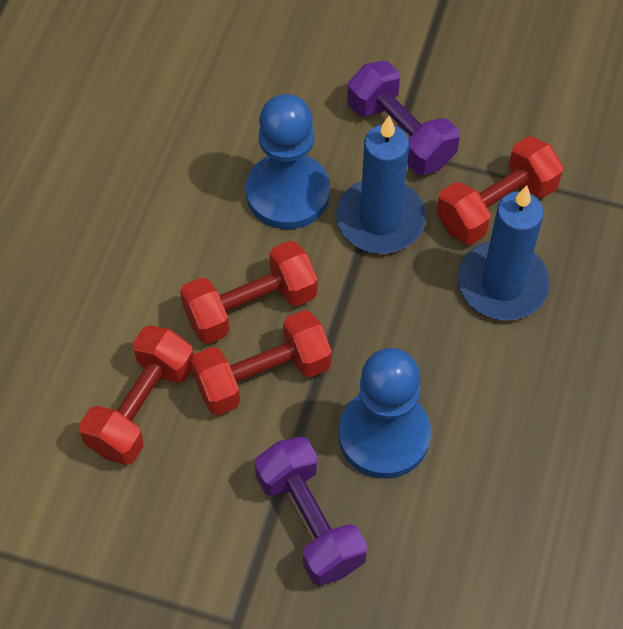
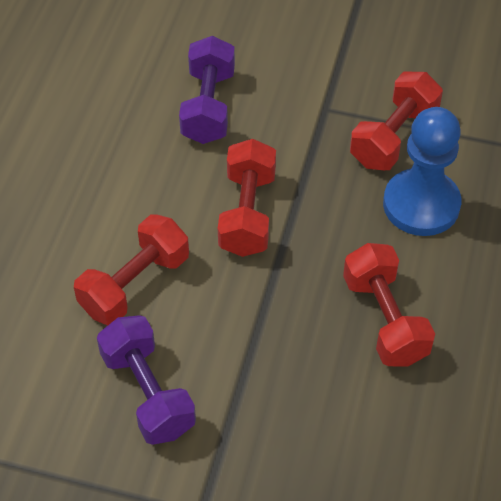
blue candle: 2 -> 0
blue pawn: 2 -> 1

